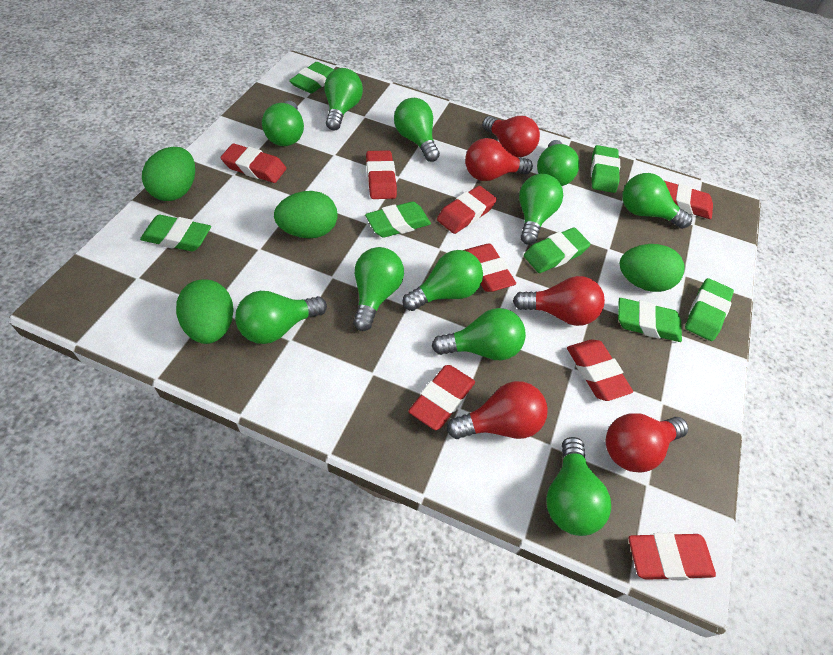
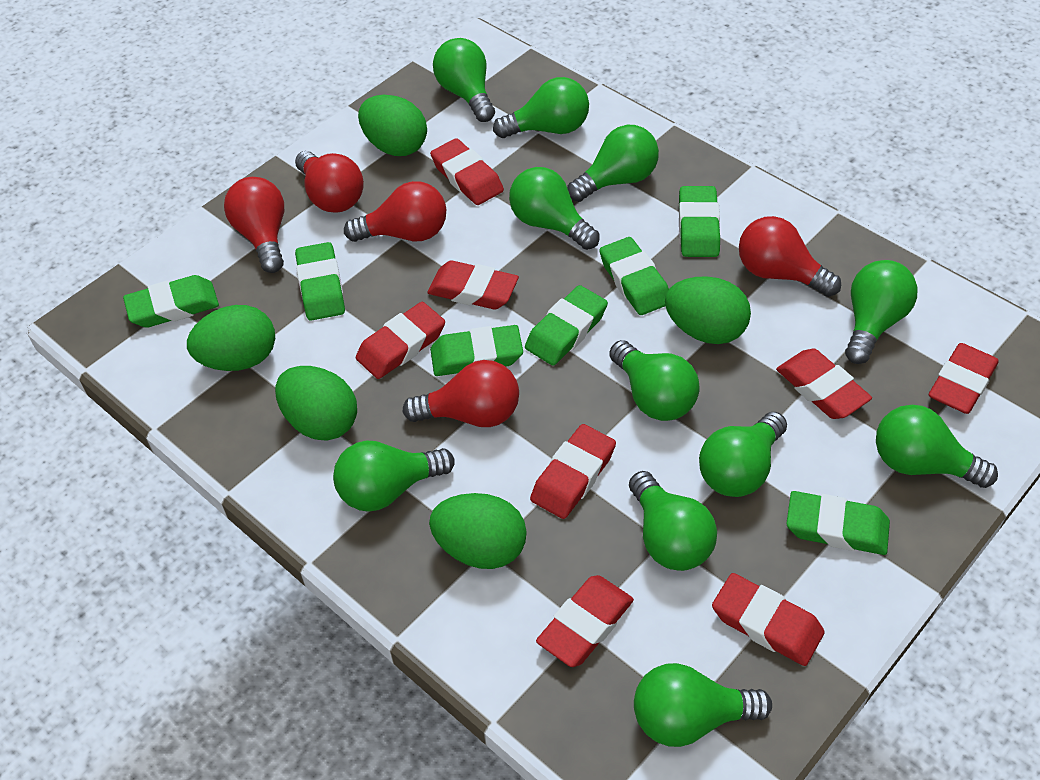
green egg: 4 -> 5

